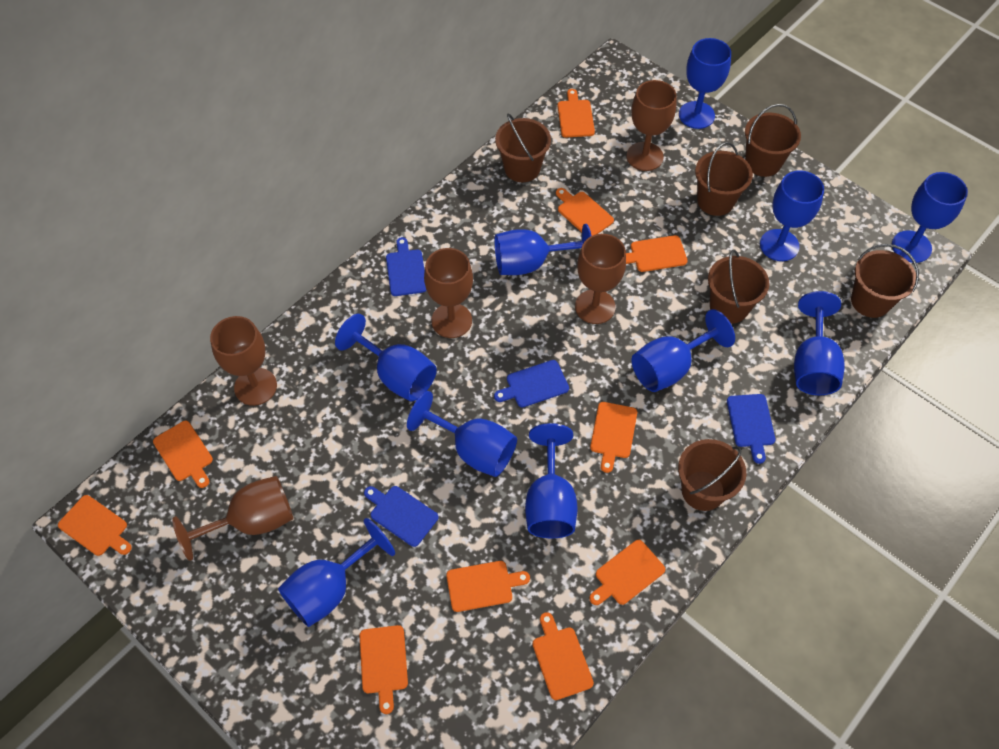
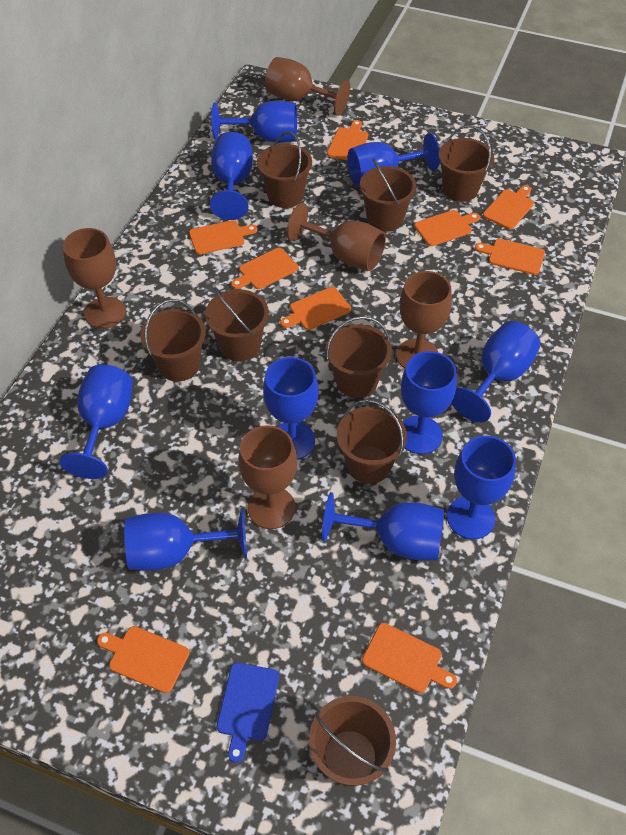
blue cutting board: 4 -> 1
brown bucket: 6 -> 8
orange cutting board: 10 -> 9

